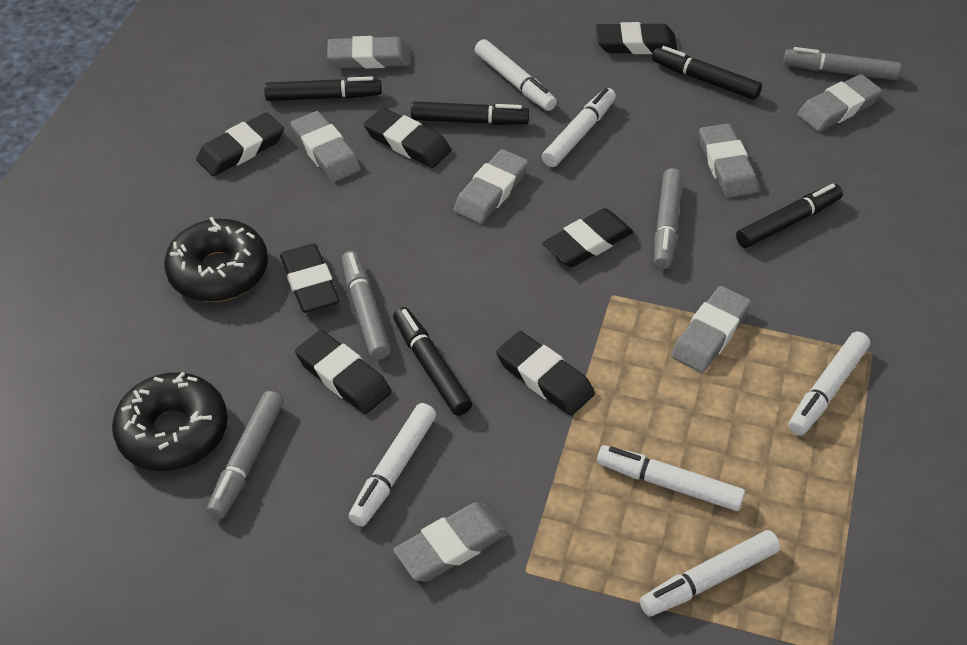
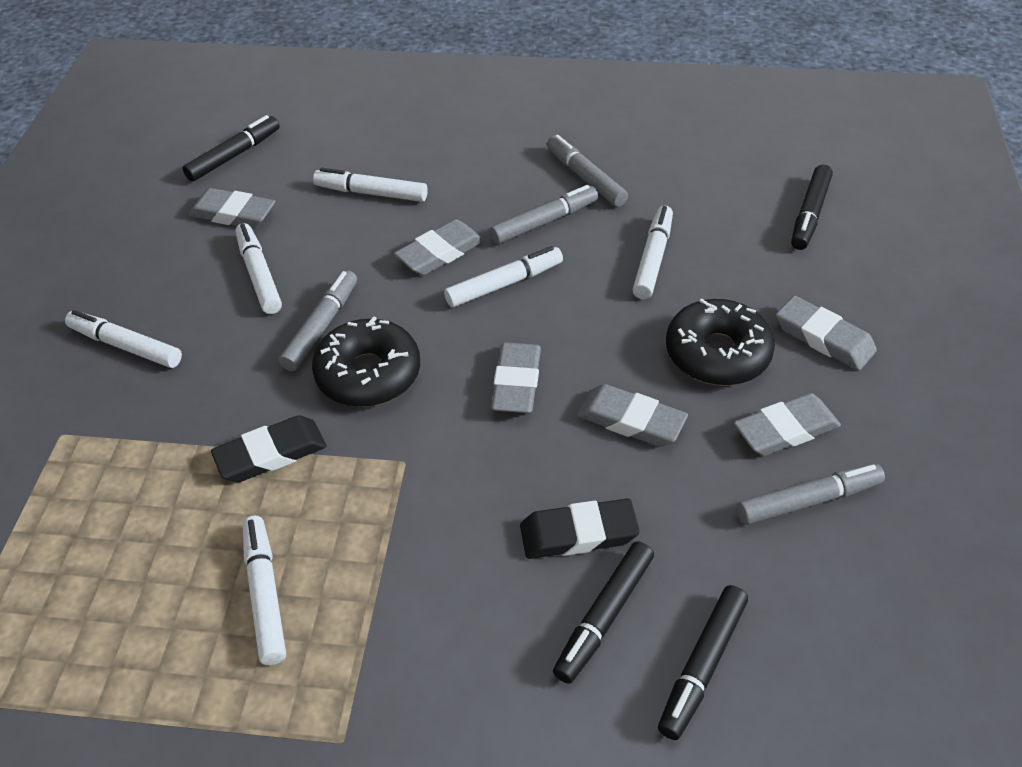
black eraser: 7 -> 2
black marker: 5 -> 4
grey eraser: 7 -> 6

